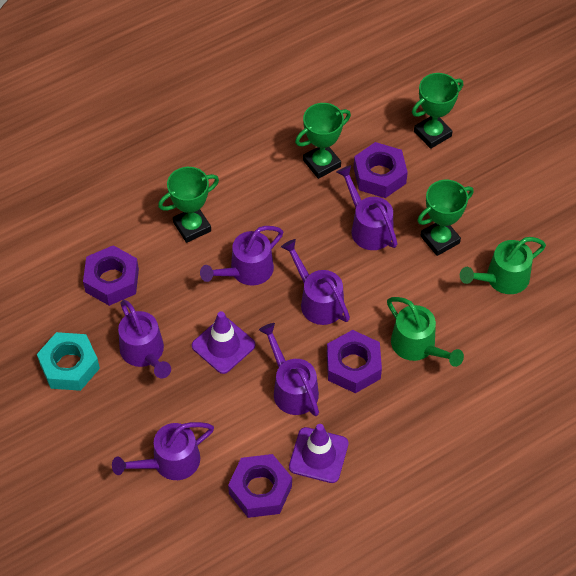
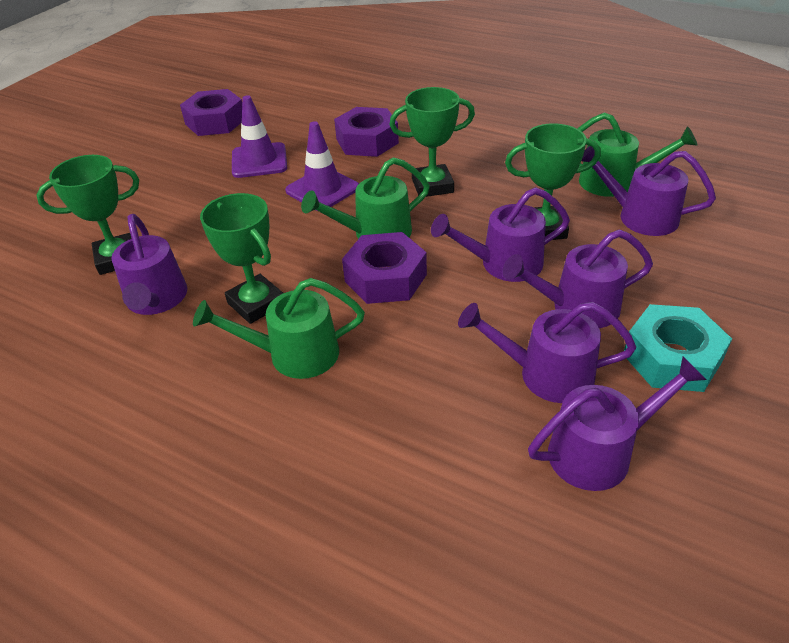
green watering can: 2 -> 3
purple nut: 4 -> 3

